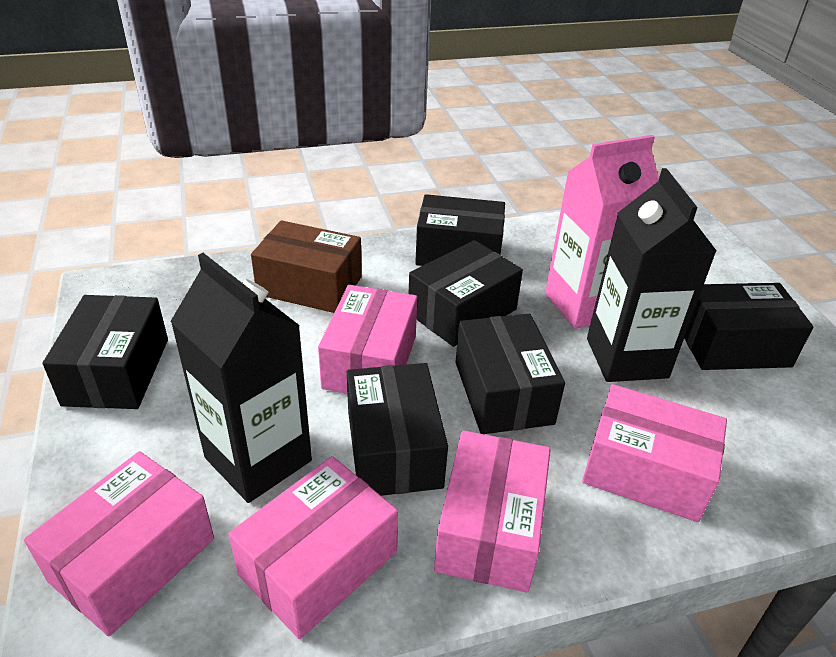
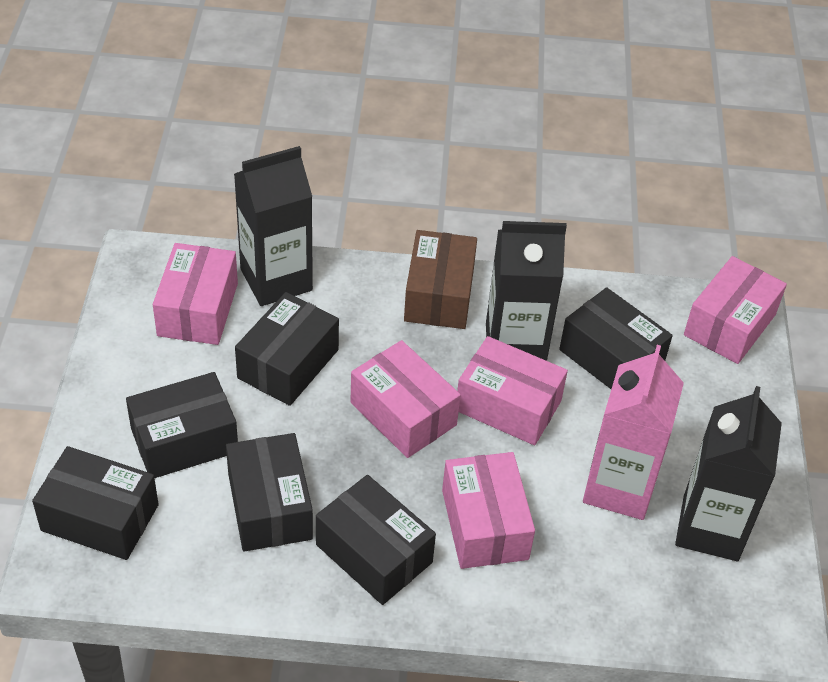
black carton: 2 -> 3

